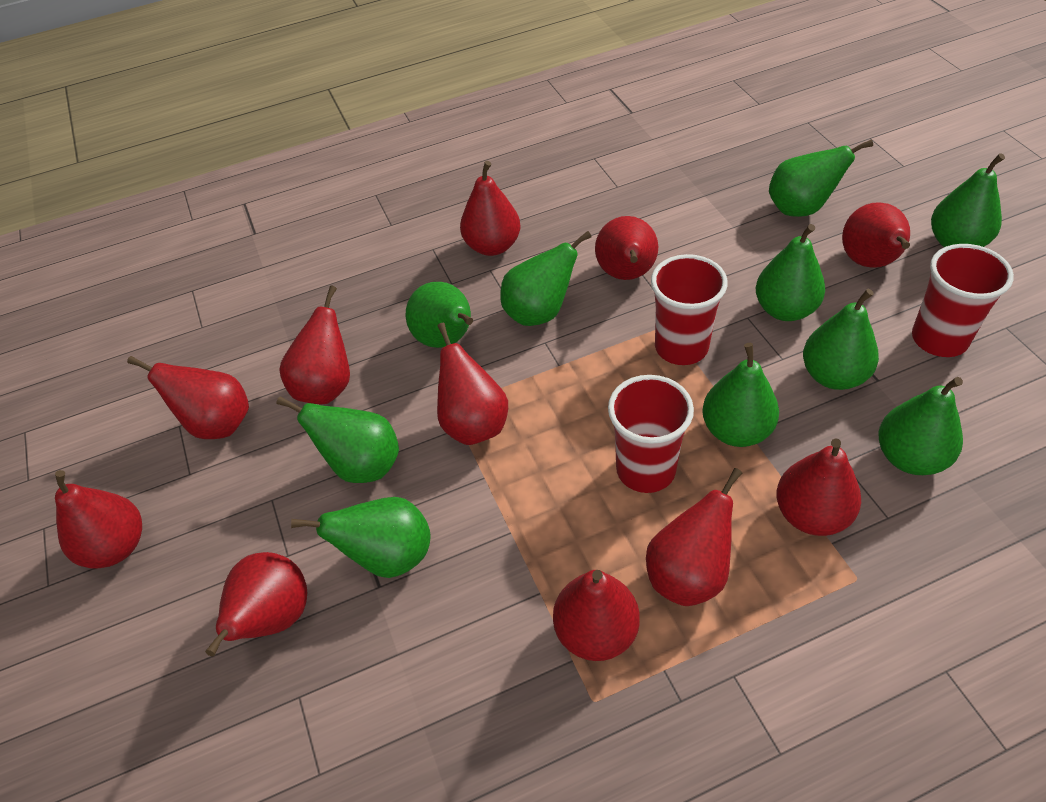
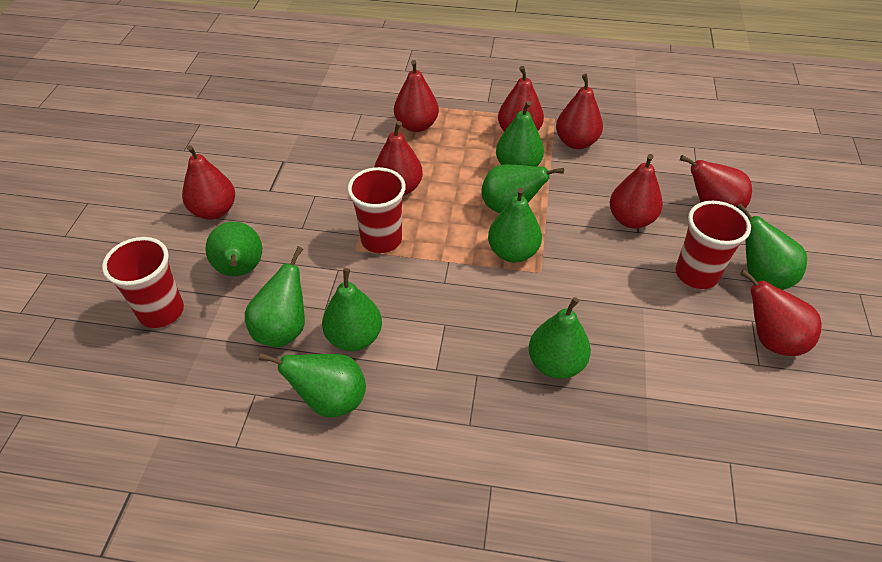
green pear: 10 -> 9
red pear: 11 -> 8

